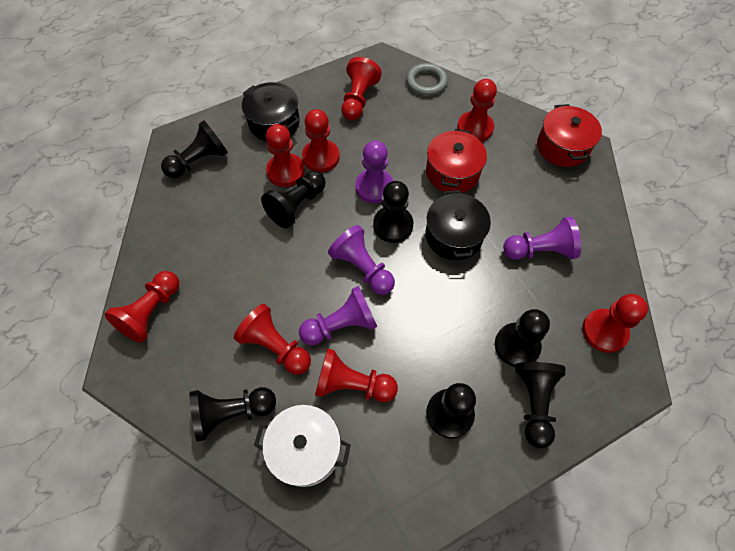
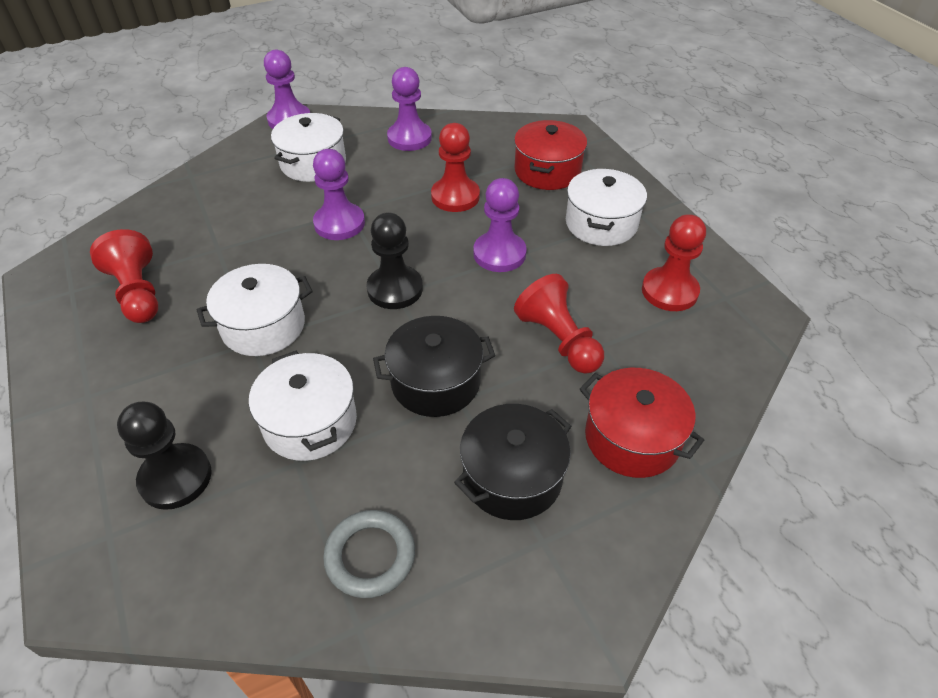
black pawn: 7 -> 2
red pawn: 8 -> 4
white pot: 1 -> 4

